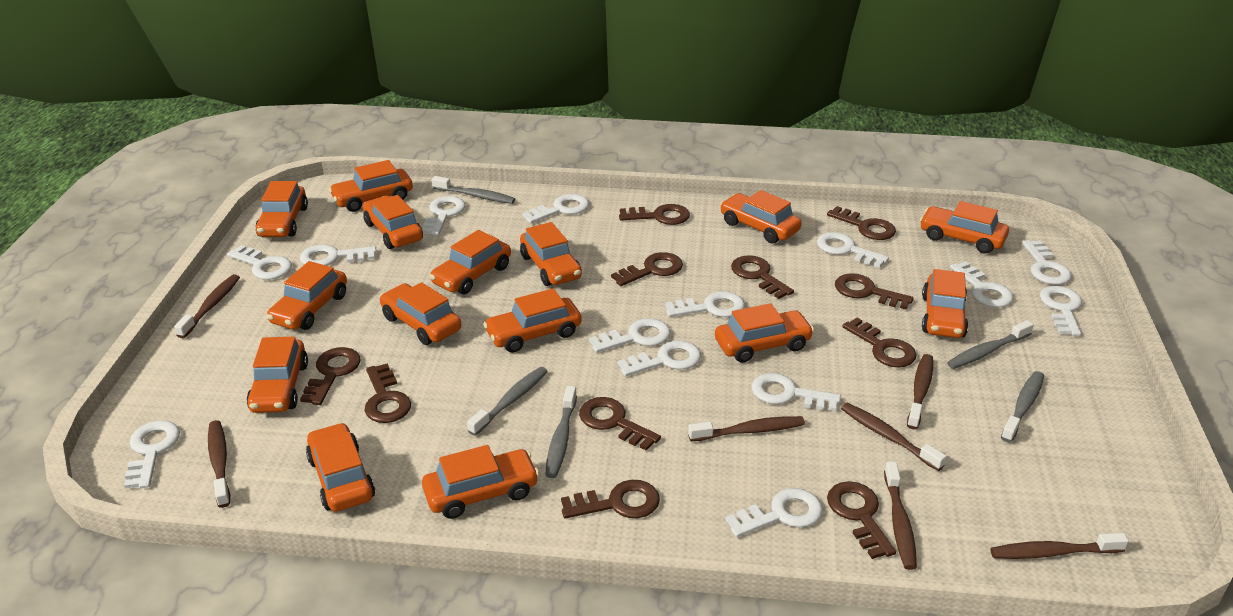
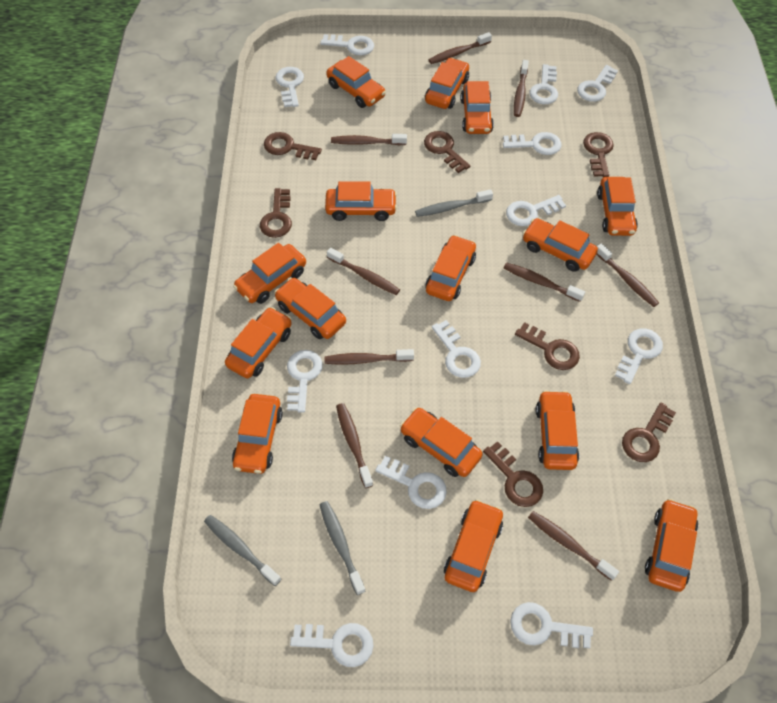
brown key: 11 -> 7
brown toothbrush: 7 -> 9
grey toothbrush: 5 -> 3
white key: 14 -> 12

